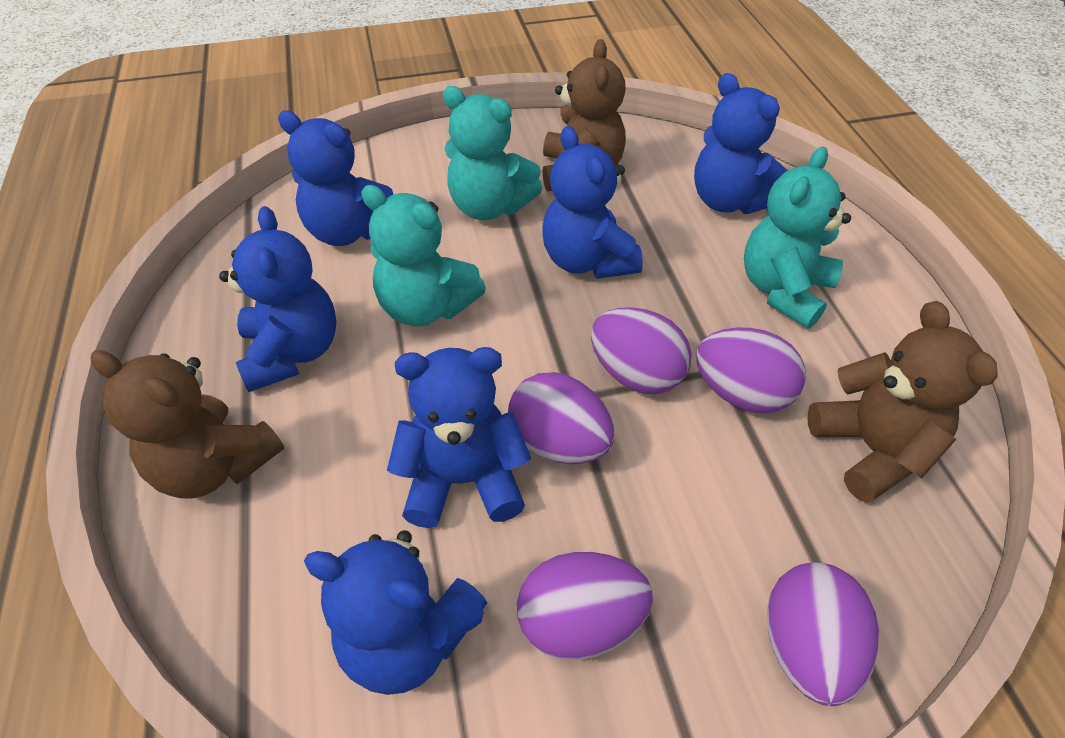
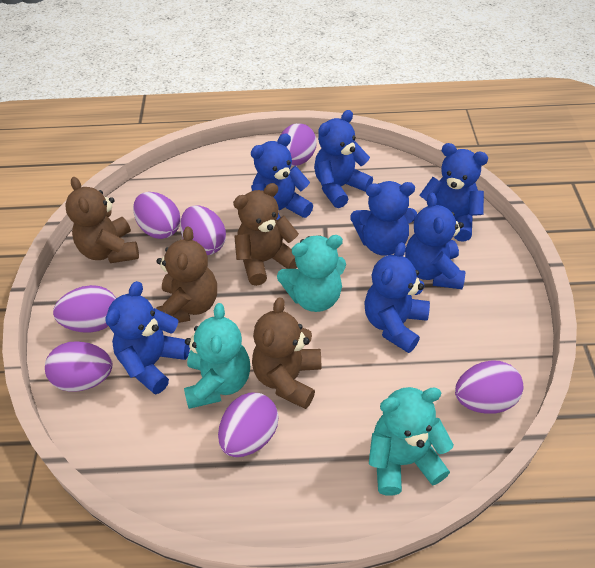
blue teddy bear: 6 -> 7
brown teddy bear: 3 -> 4
purple egg: 5 -> 7

